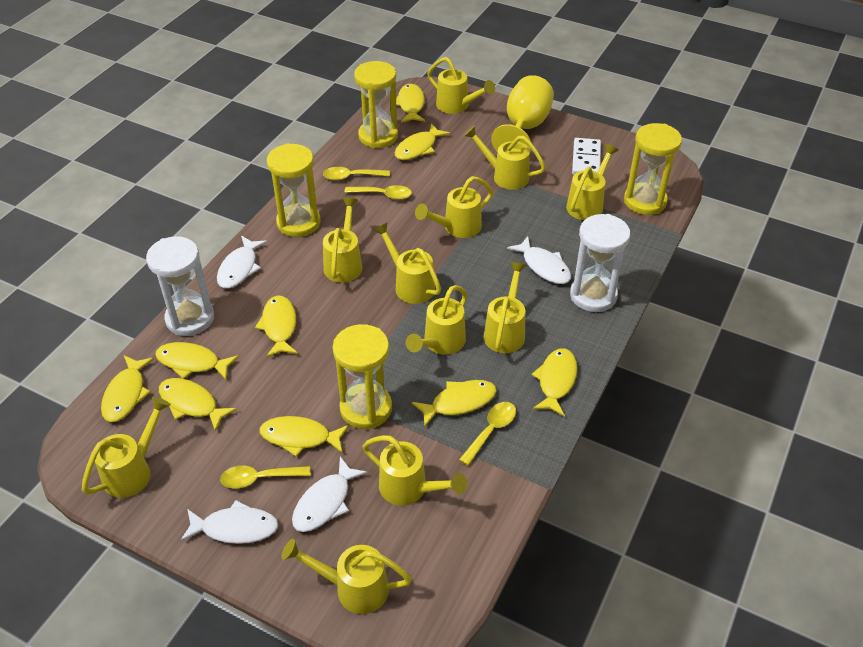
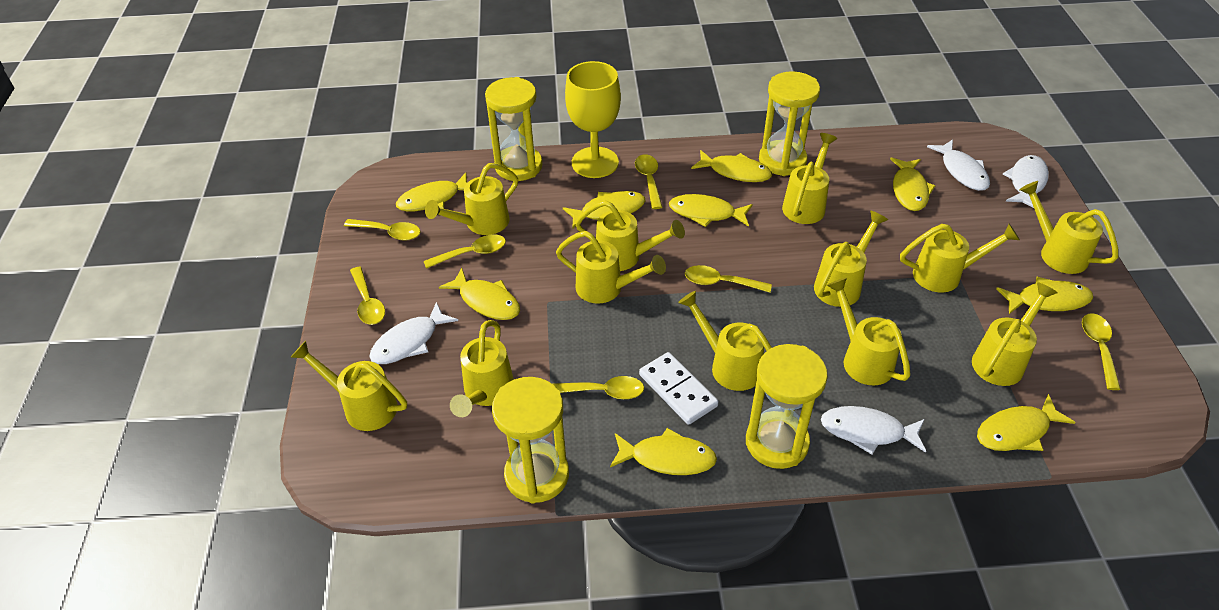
white hourglass: 2 -> 0
yellow spoon: 4 -> 7
yellow watering can: 11 -> 12

